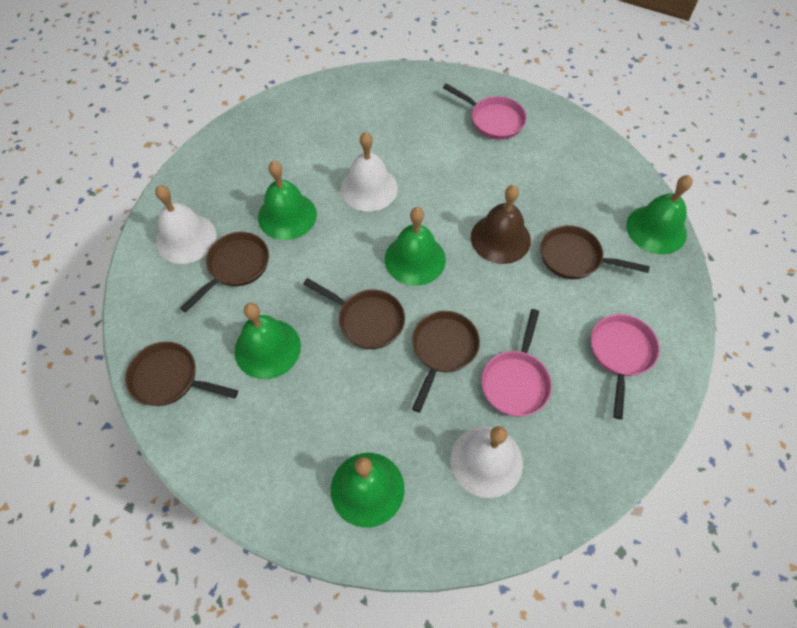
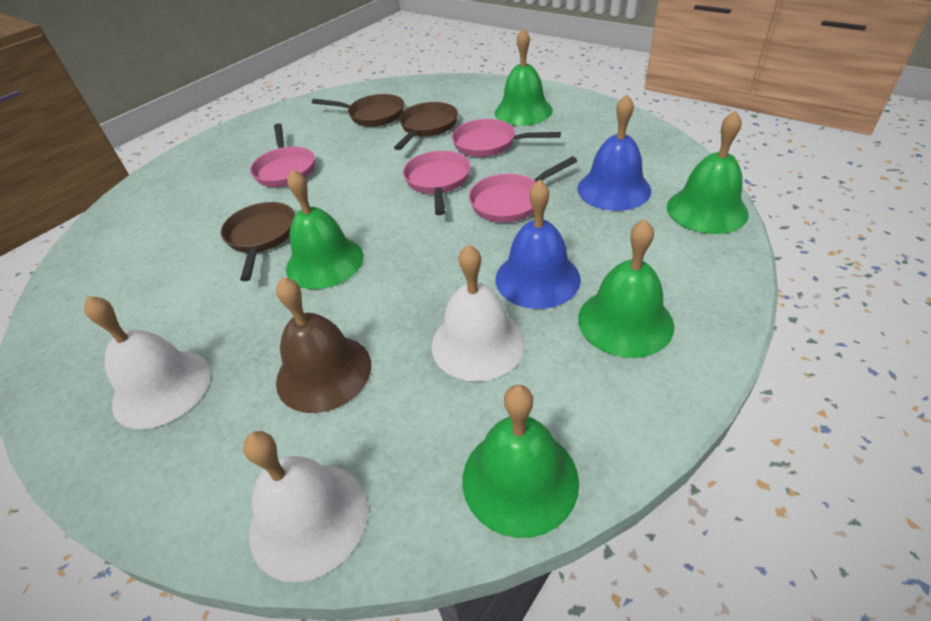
blue bell: 0 -> 2
brown pan: 5 -> 3
pink pan: 3 -> 4

